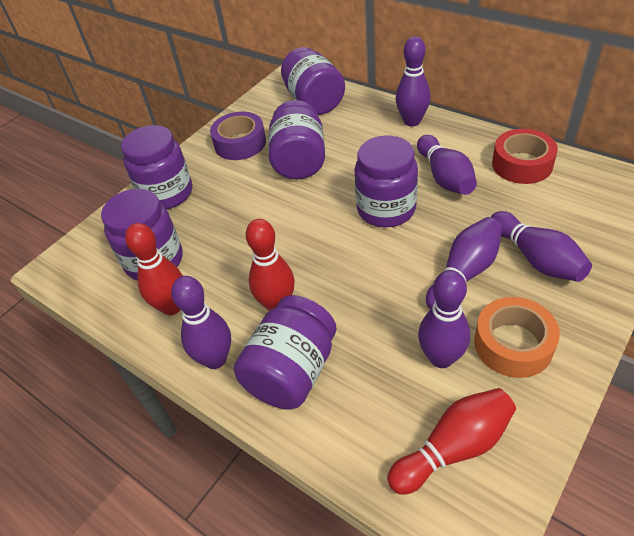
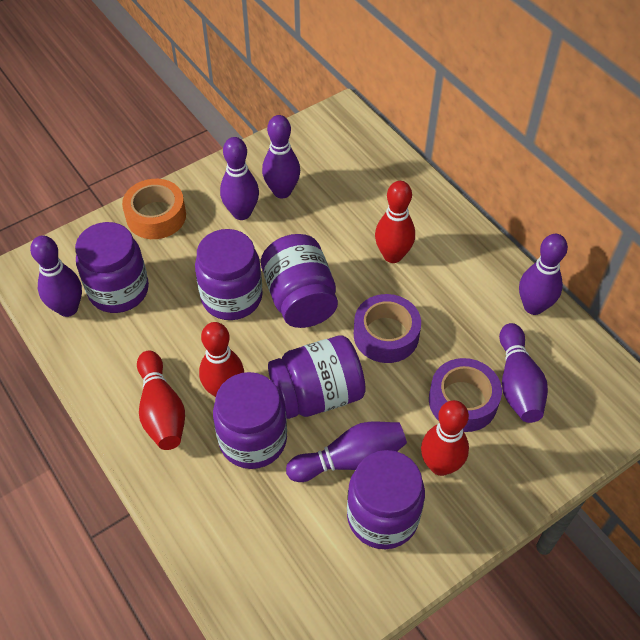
purple tape: 1 -> 2
red bowling pin: 3 -> 4
red tape: 1 -> 0

